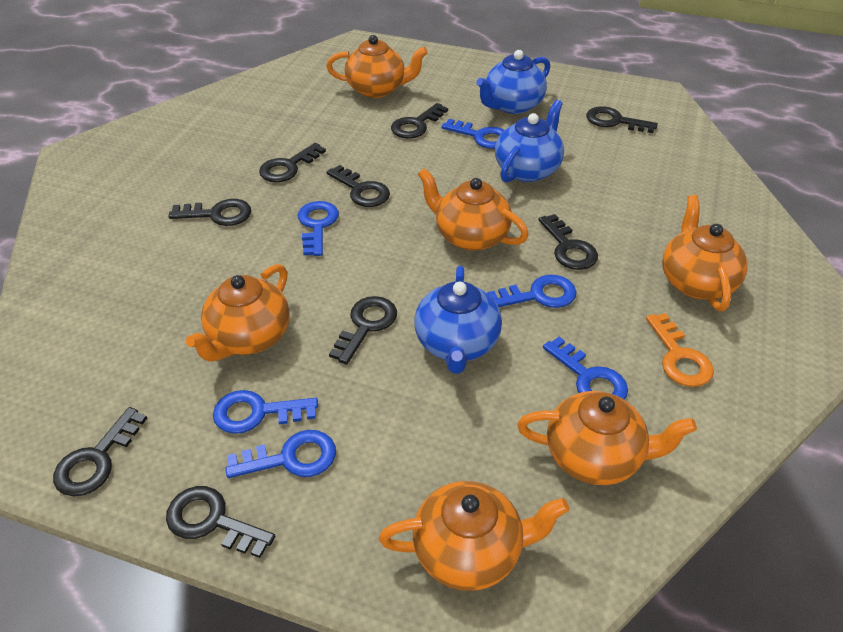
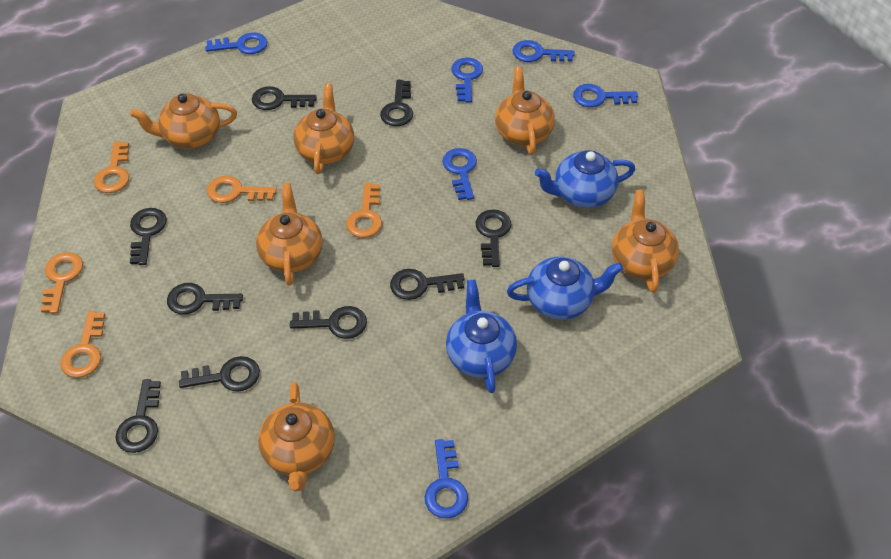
orange key: 1 -> 5

